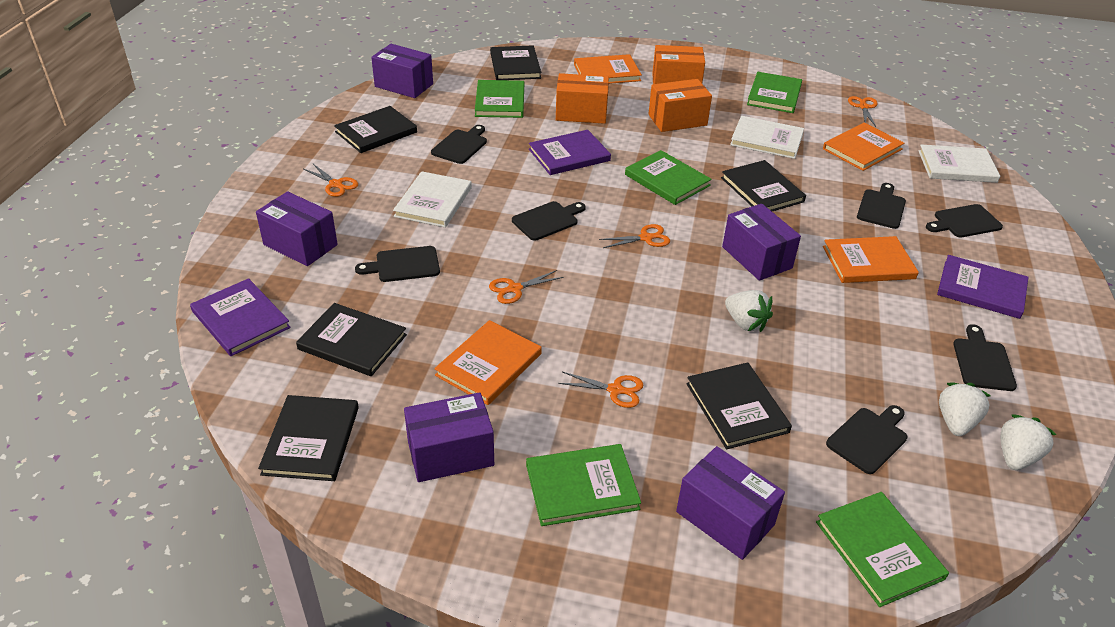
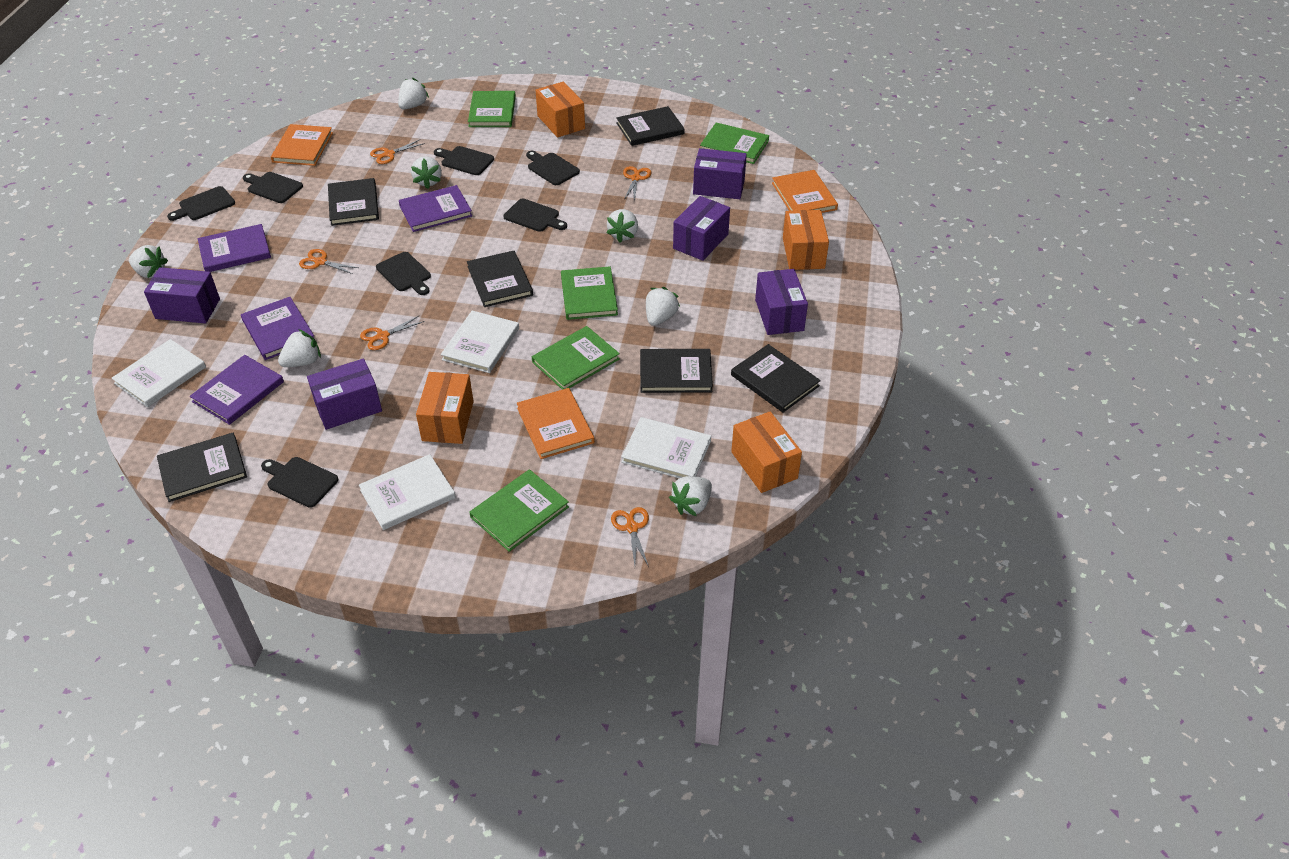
orange book: 4 -> 3
orange box: 3 -> 4
purple book: 3 -> 4
white book: 3 -> 4
white strawberry: 3 -> 7

